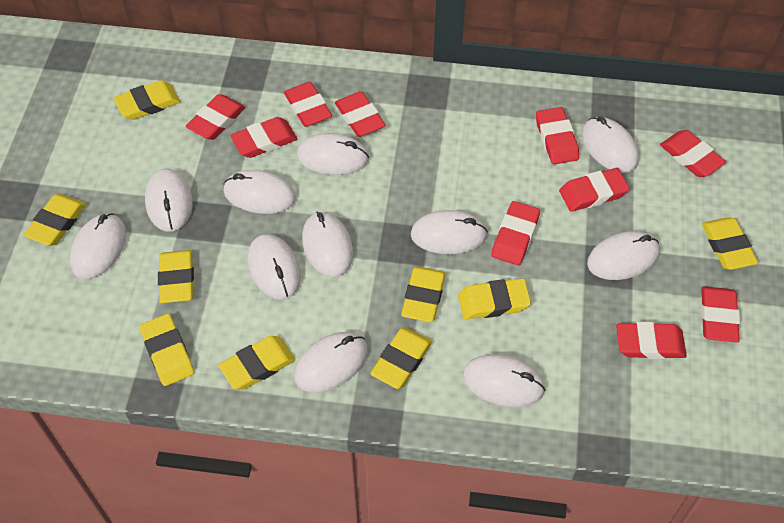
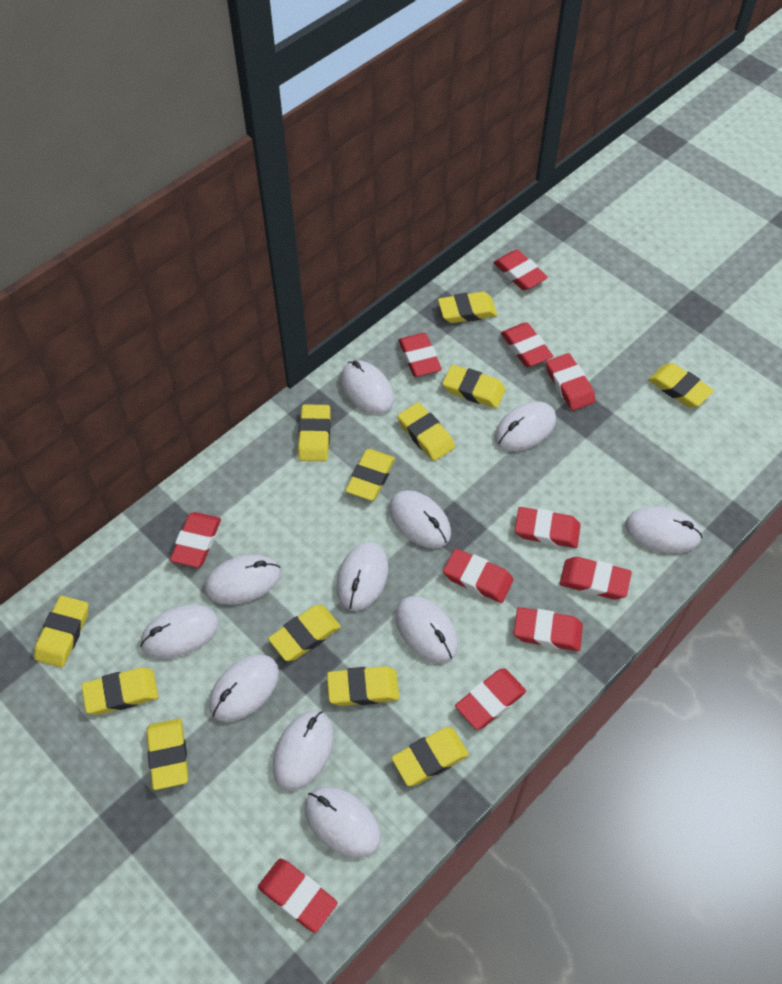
red eraser: 10 -> 11
yellow eraser: 9 -> 12

